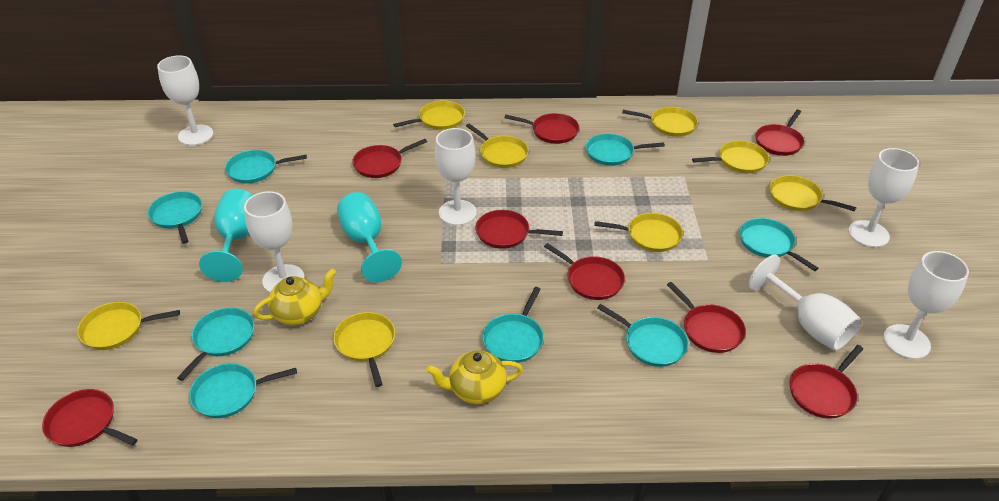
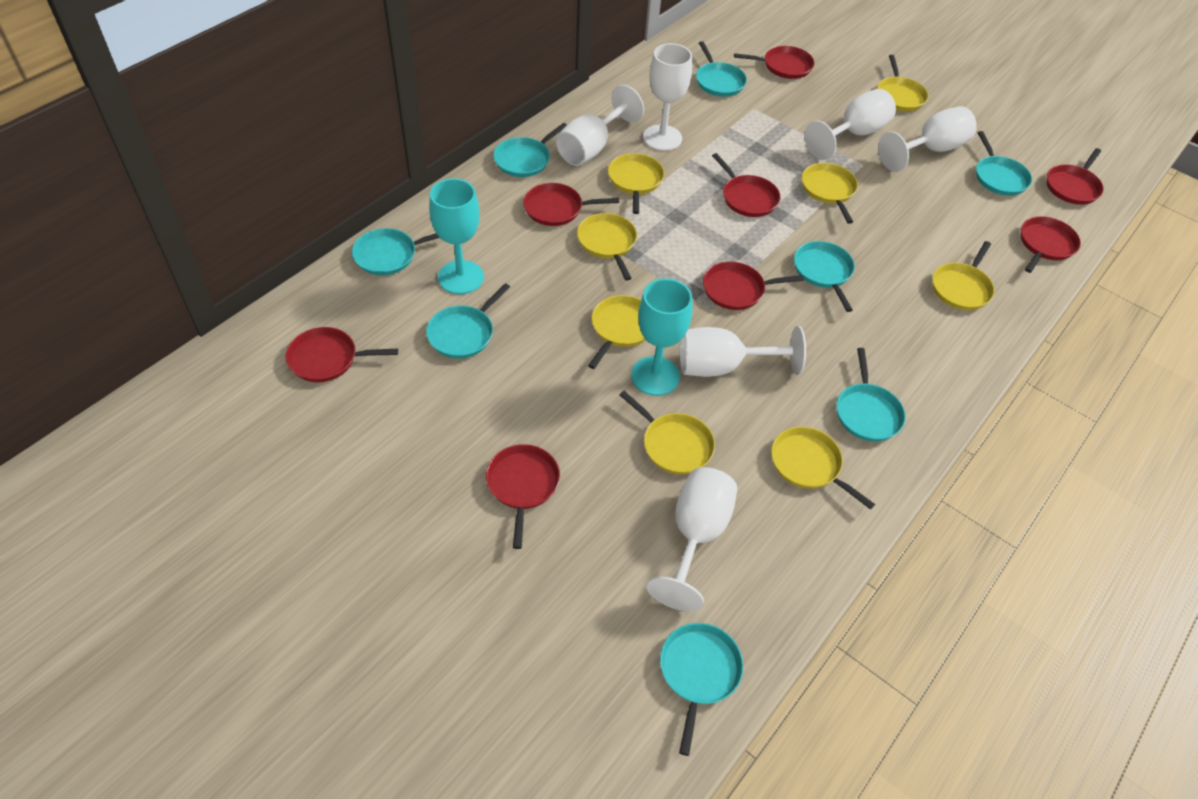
yellow teapot: 2 -> 0

